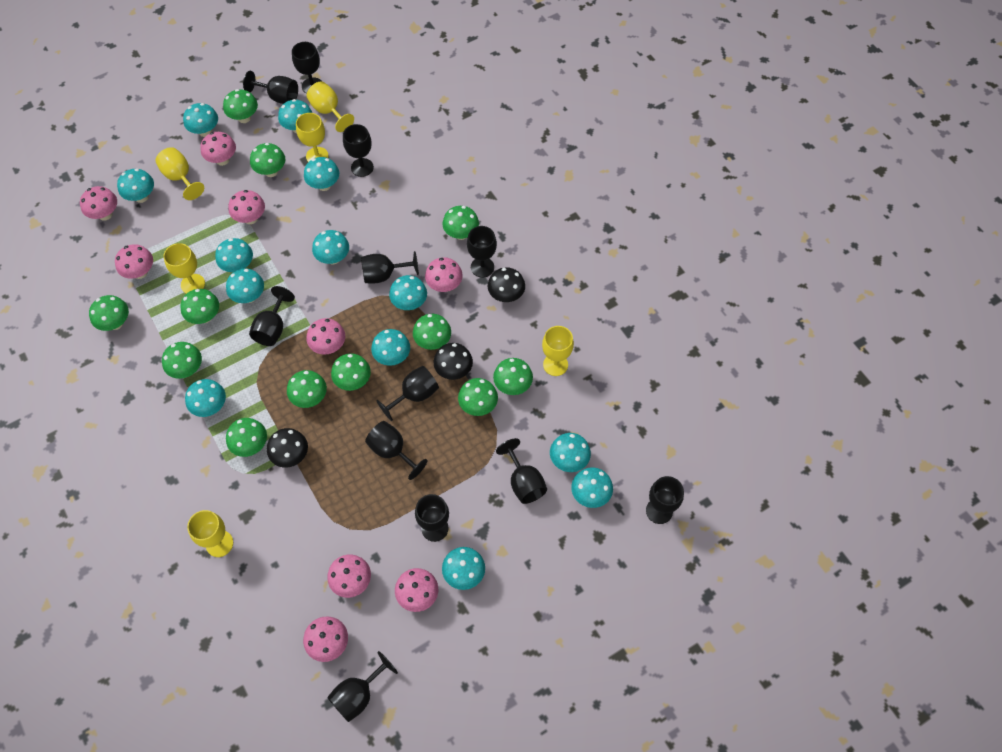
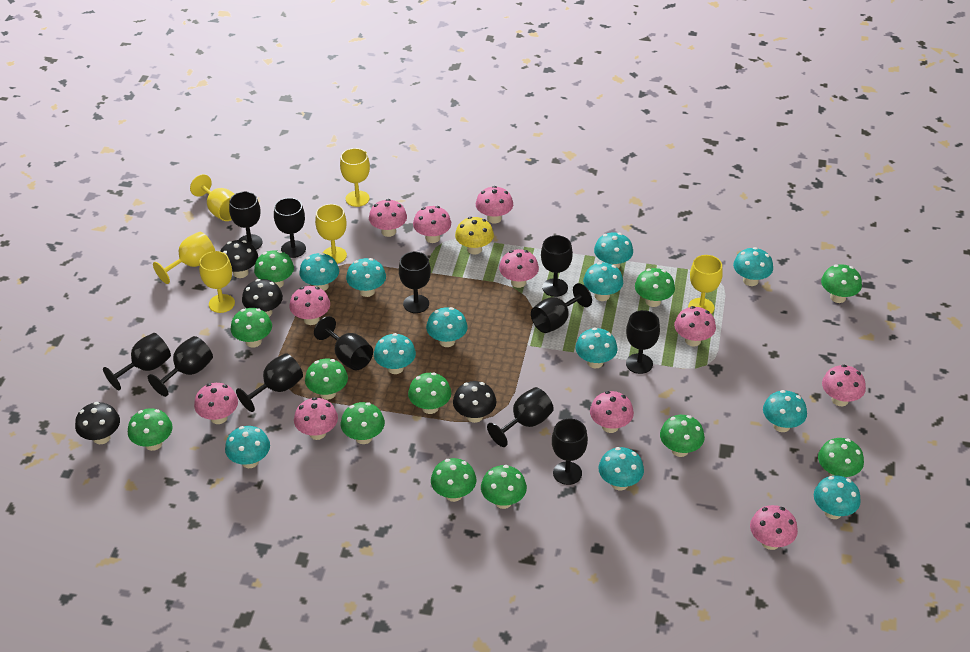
black mushroom: 3 -> 4
pink mushroom: 9 -> 11
turquoise mushroom: 13 -> 12
yellow mushroom: 0 -> 1

